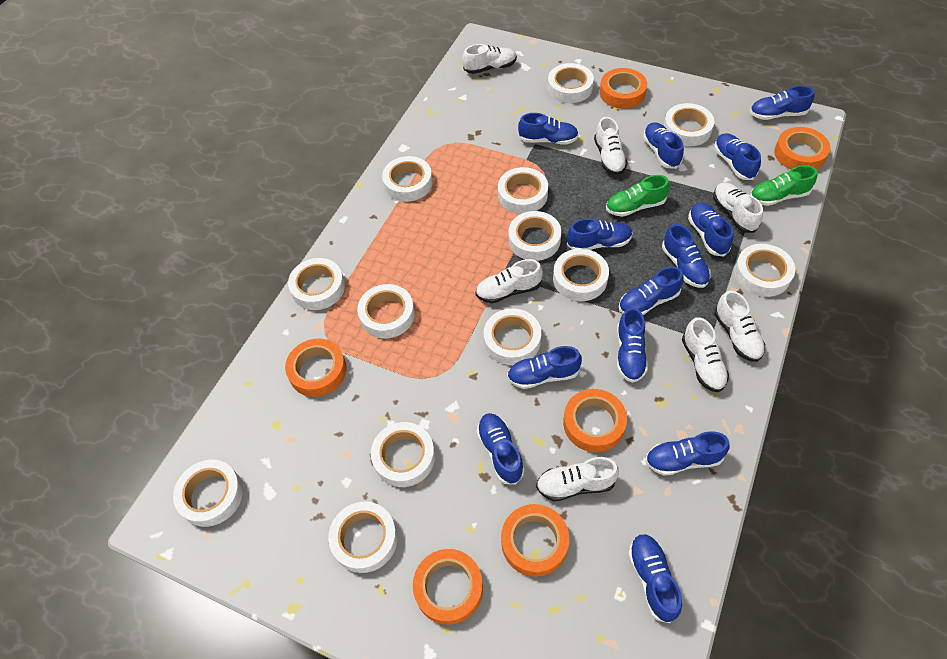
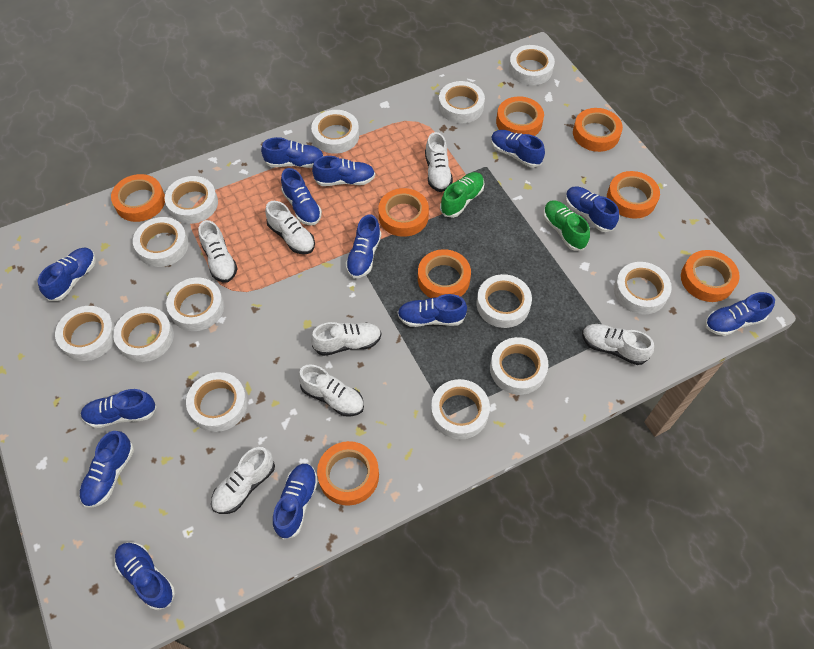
orange tape: 6 -> 8

